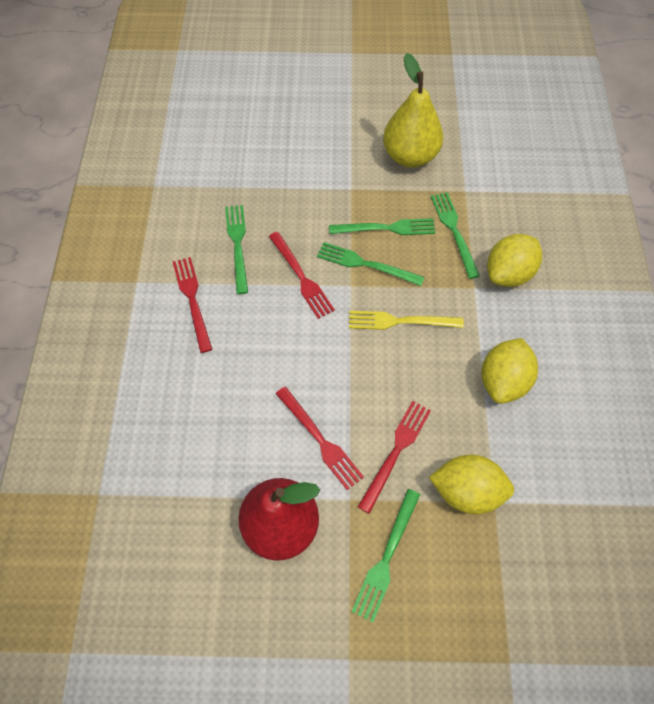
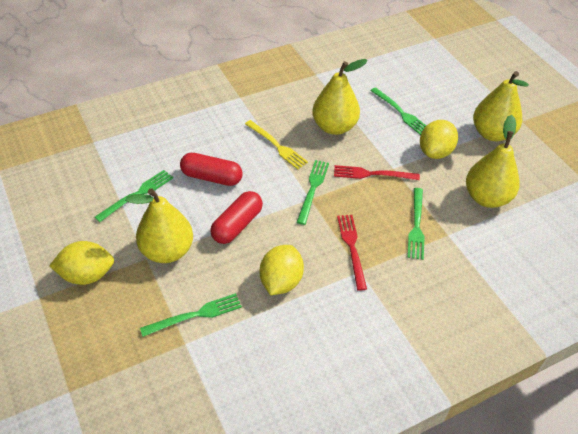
red capsule: 0 -> 2
red fork: 4 -> 2
red pear: 1 -> 0
yellow pear: 1 -> 4

